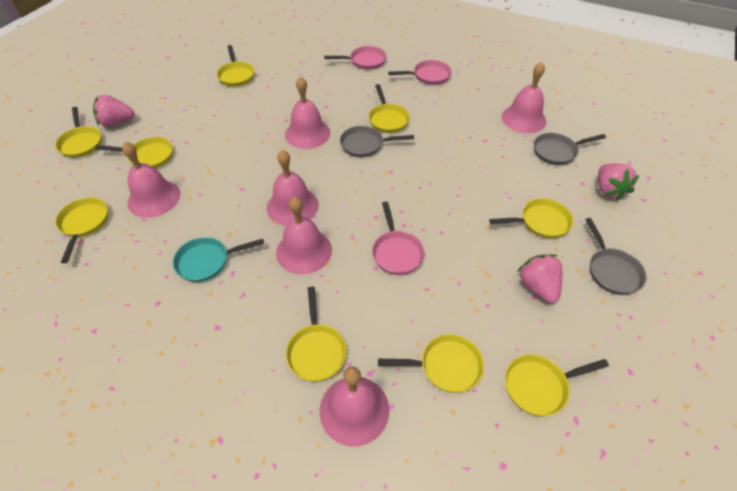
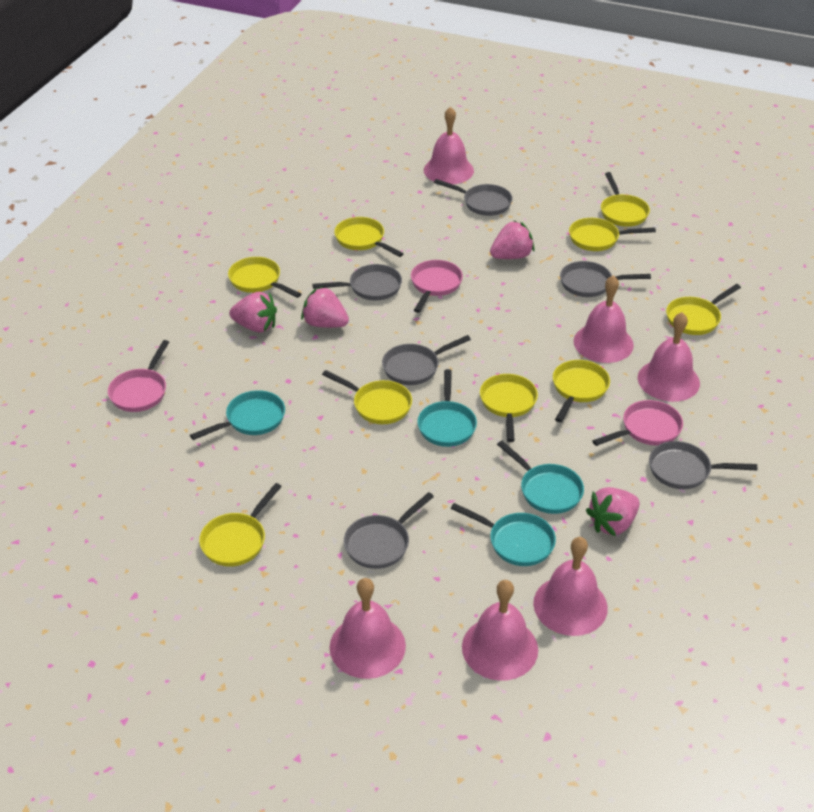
grey pan: 3 -> 6
pink strawberry: 3 -> 4
turquoise pan: 1 -> 4

